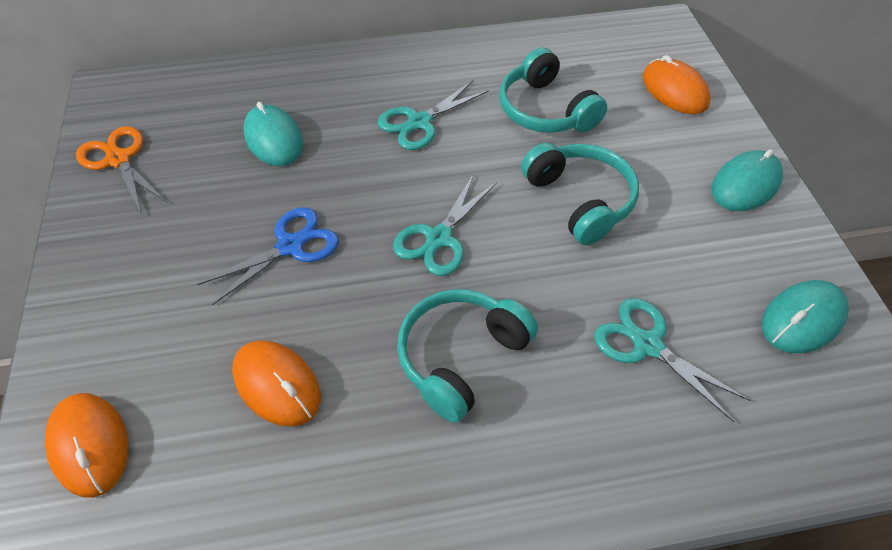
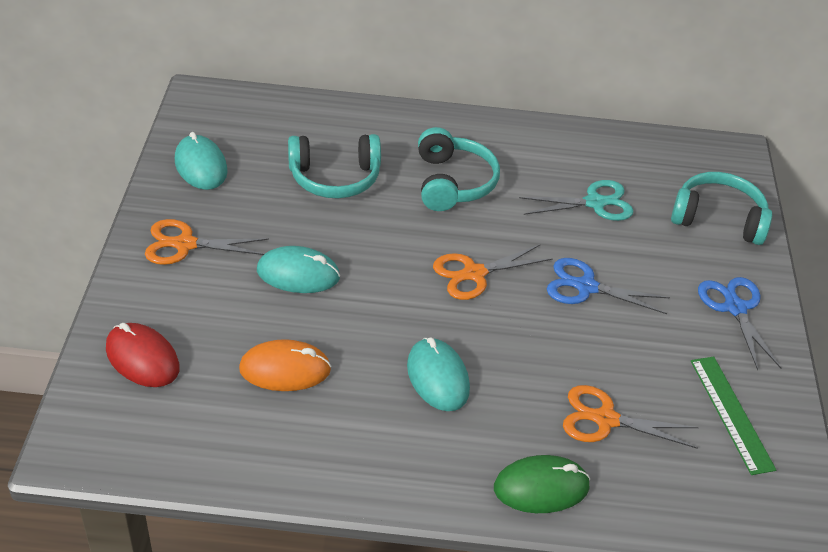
blue scissors: 1 -> 2
green mouse: 0 -> 1
green ruler: 0 -> 1
orange mouse: 3 -> 1
orange scissors: 1 -> 3
red mouse: 0 -> 1
turquoise scissors: 3 -> 1

